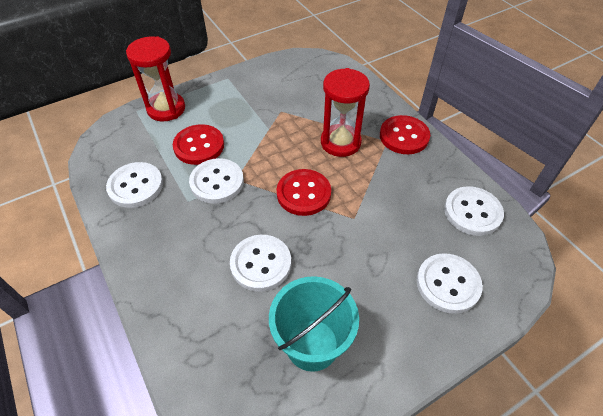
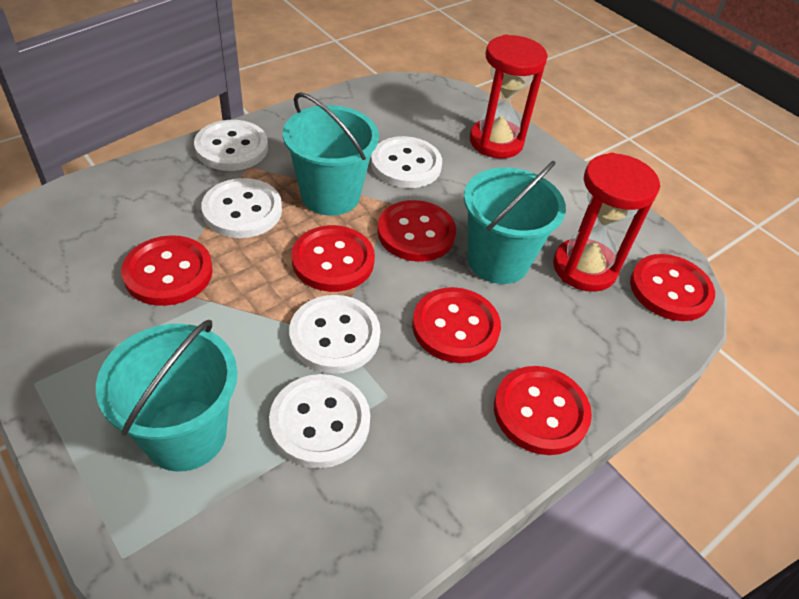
red button: 3 -> 6
turquoise bucket: 1 -> 3

